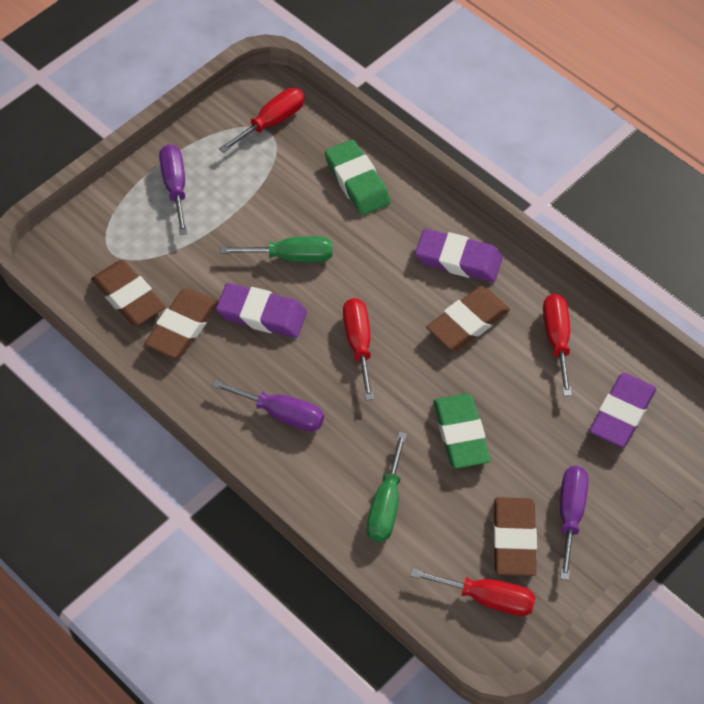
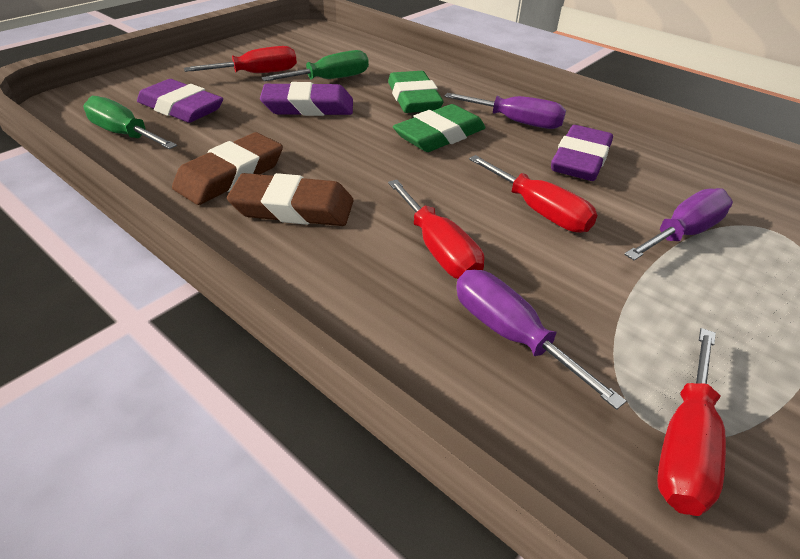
brown eraser: 4 -> 2

